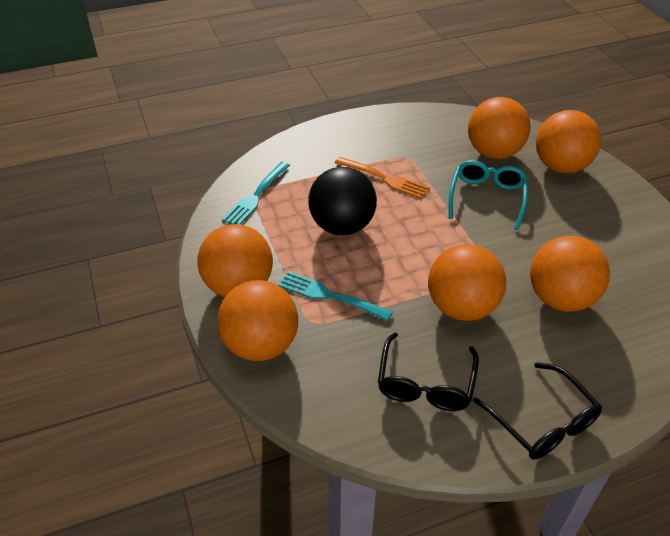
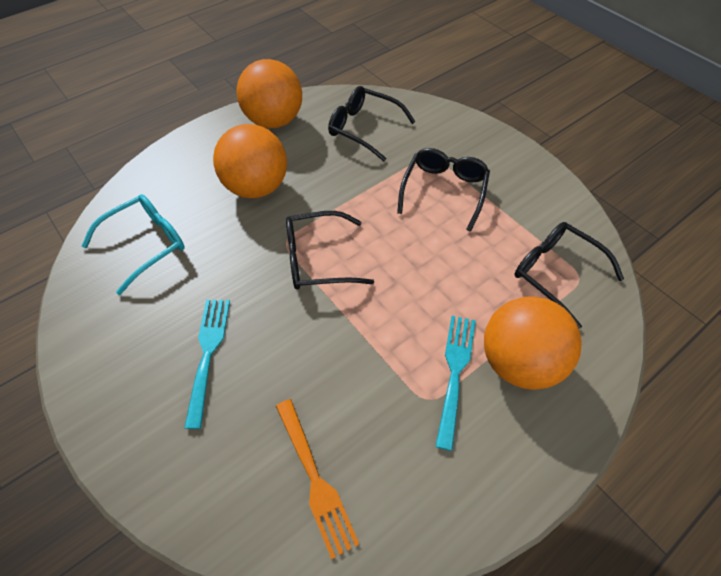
black ball: 1 -> 0
black glasses: 2 -> 4
orange ball: 6 -> 3

